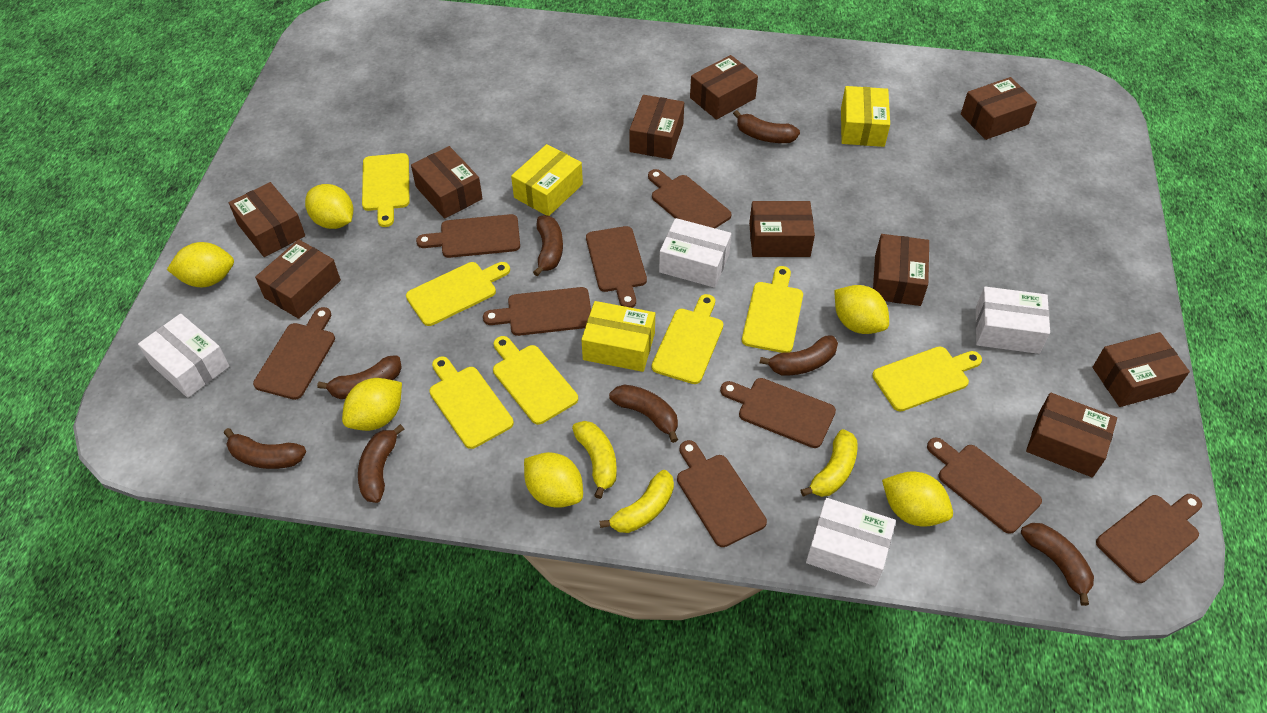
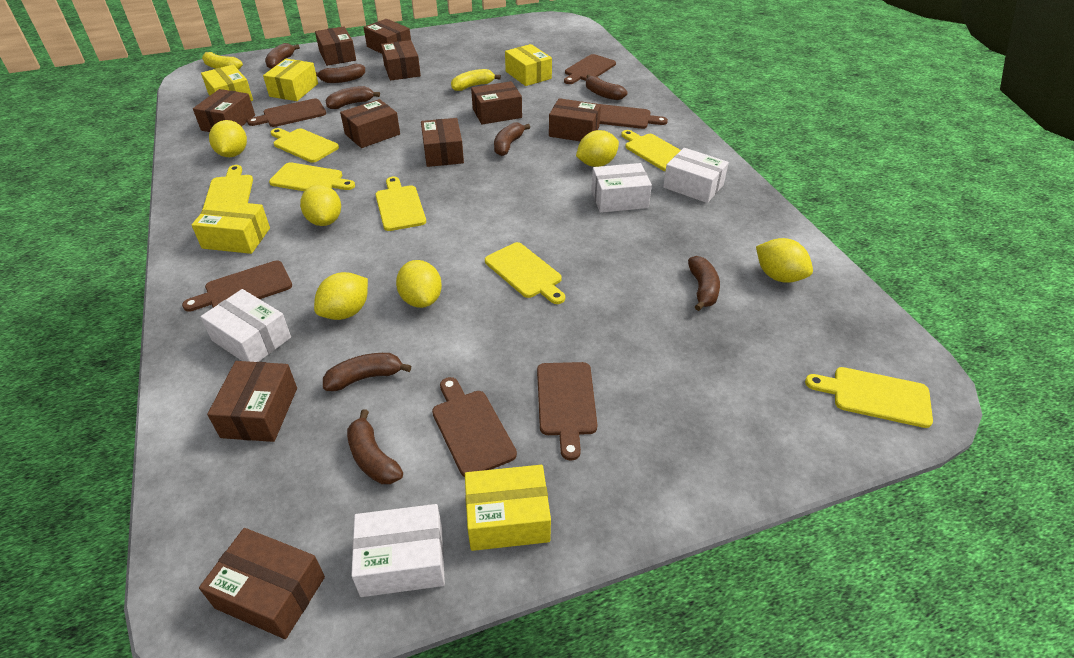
brown cutting board: 9 -> 6
yellow banana: 3 -> 2
yellow box: 3 -> 5

